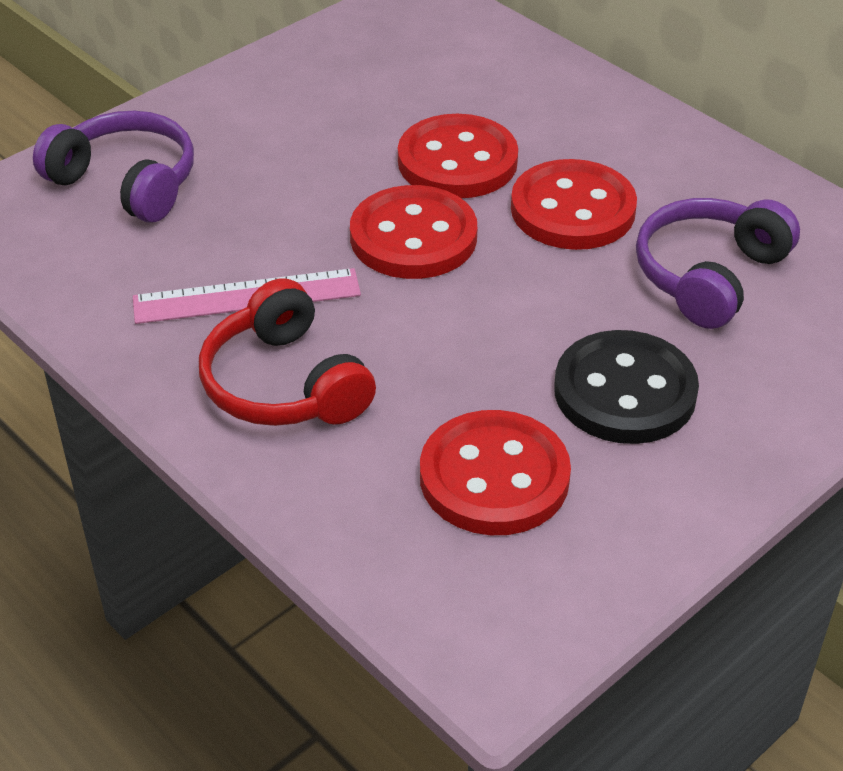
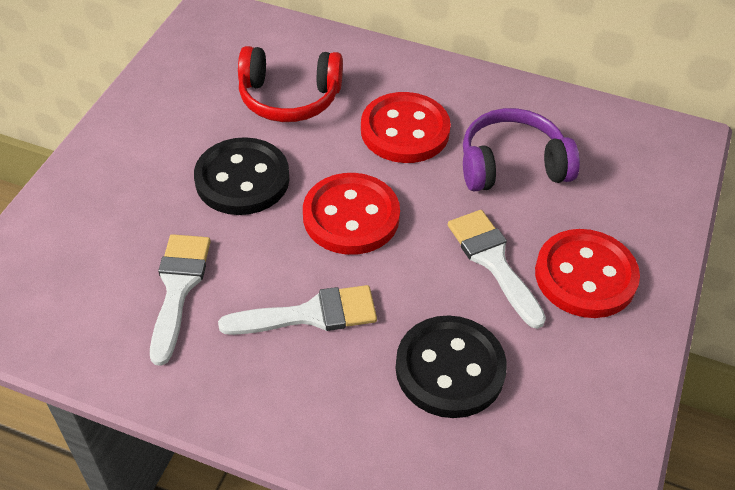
black button: 1 -> 2
pink ruler: 1 -> 0
purple headphones: 2 -> 1
red button: 4 -> 3
white brush: 0 -> 3

